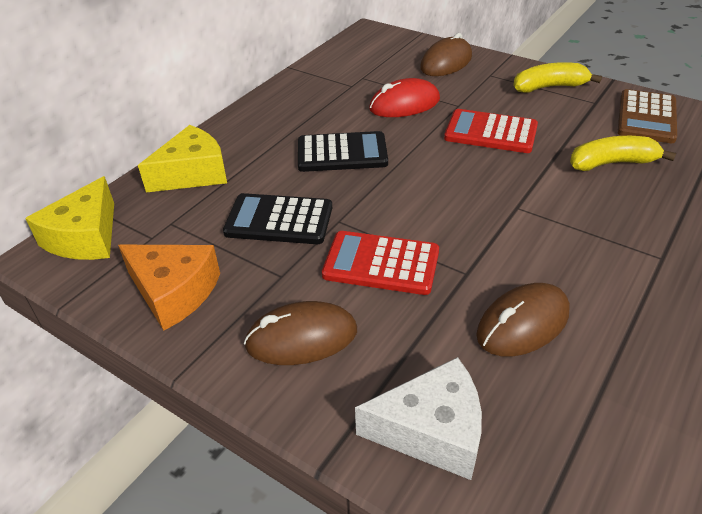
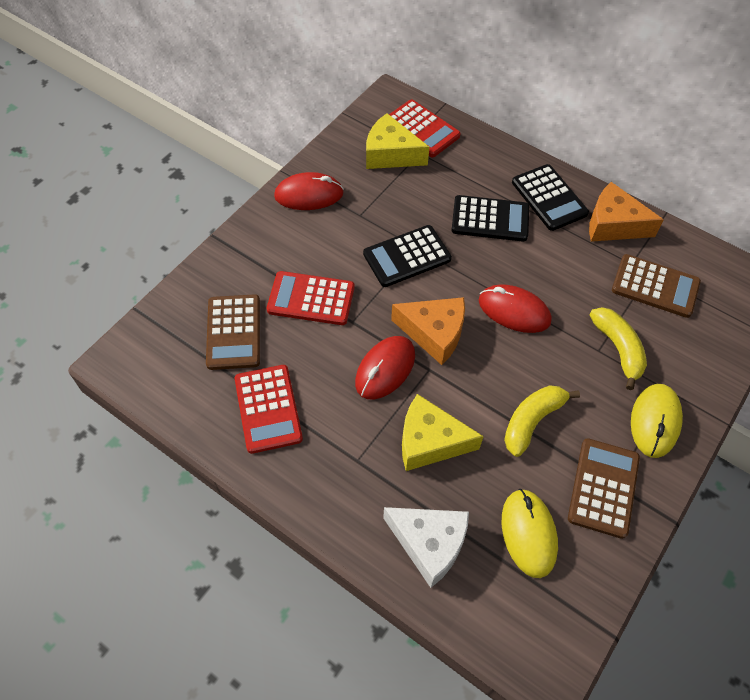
black calculator: 2 -> 3
brown calculator: 1 -> 3
brown mouse: 3 -> 0
orange cheese: 1 -> 2
red calculator: 2 -> 3
red mouse: 1 -> 3
yellow mouse: 0 -> 2

